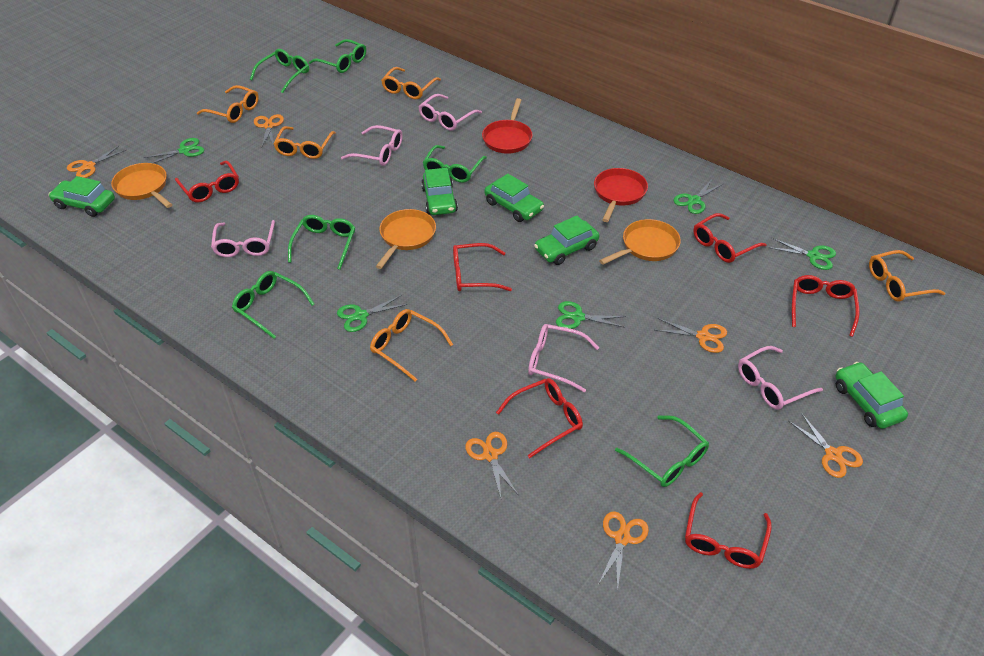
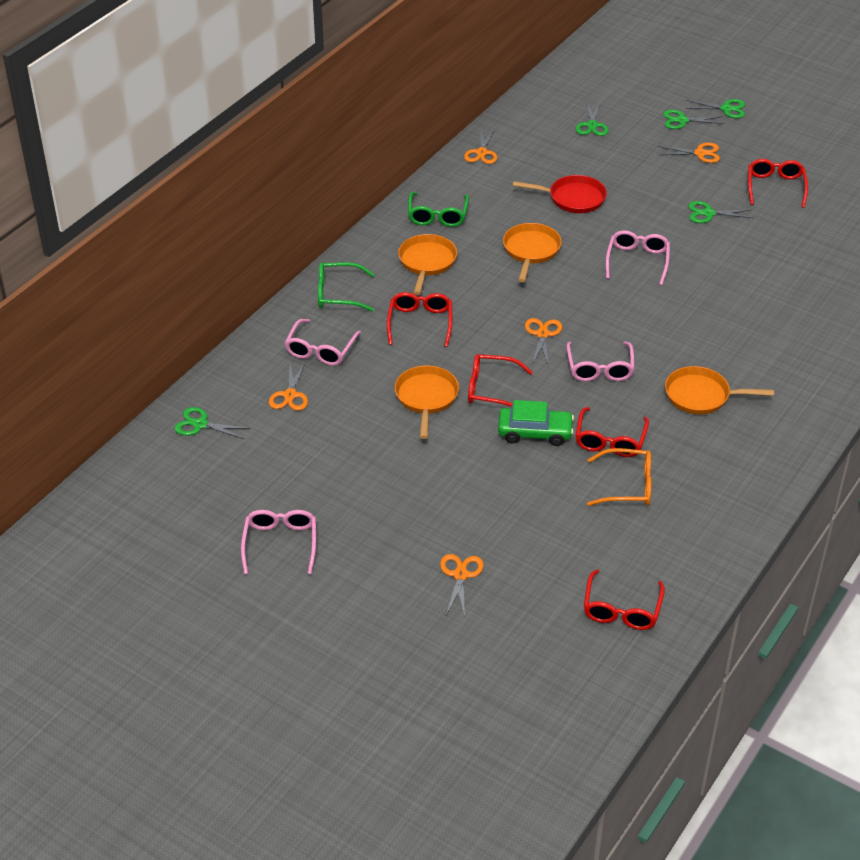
green car: 5 -> 1
green glasses: 6 -> 2
orange glasses: 5 -> 1
orange pan: 3 -> 4
orange scissors: 6 -> 5
pink glasses: 5 -> 4
red glasses: 6 -> 5
red pan: 2 -> 1

